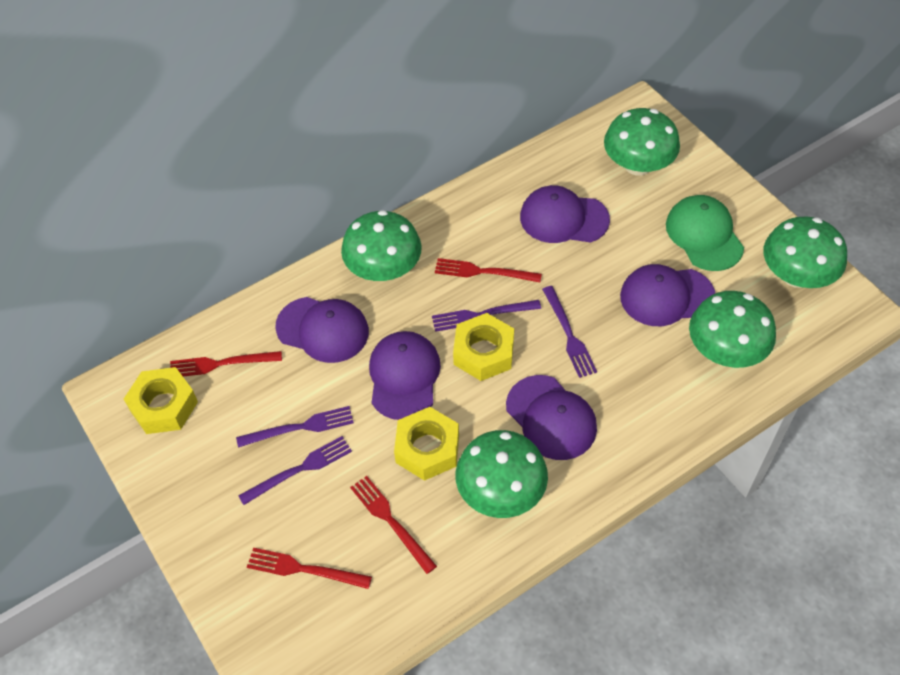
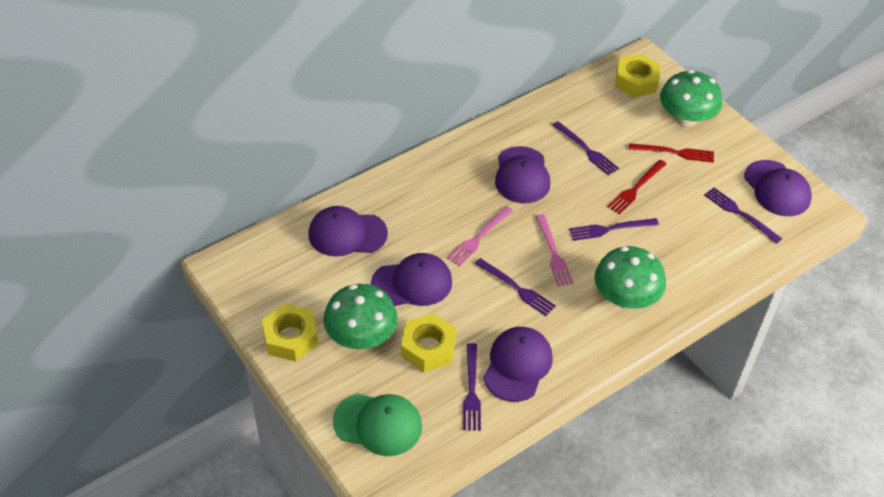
green mushroom: 5 -> 3
pink fork: 0 -> 2
purple fork: 4 -> 5
red fork: 4 -> 2

